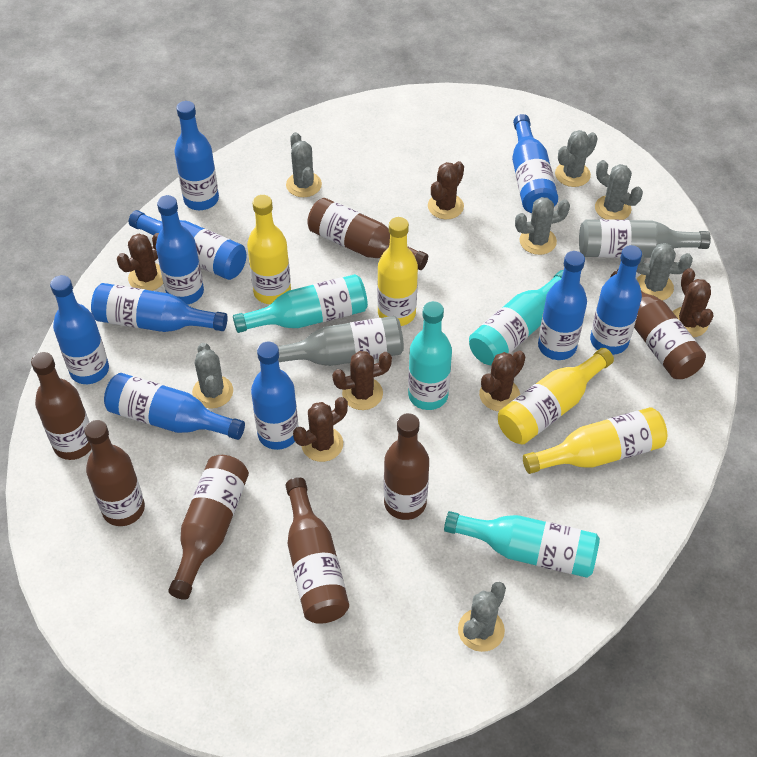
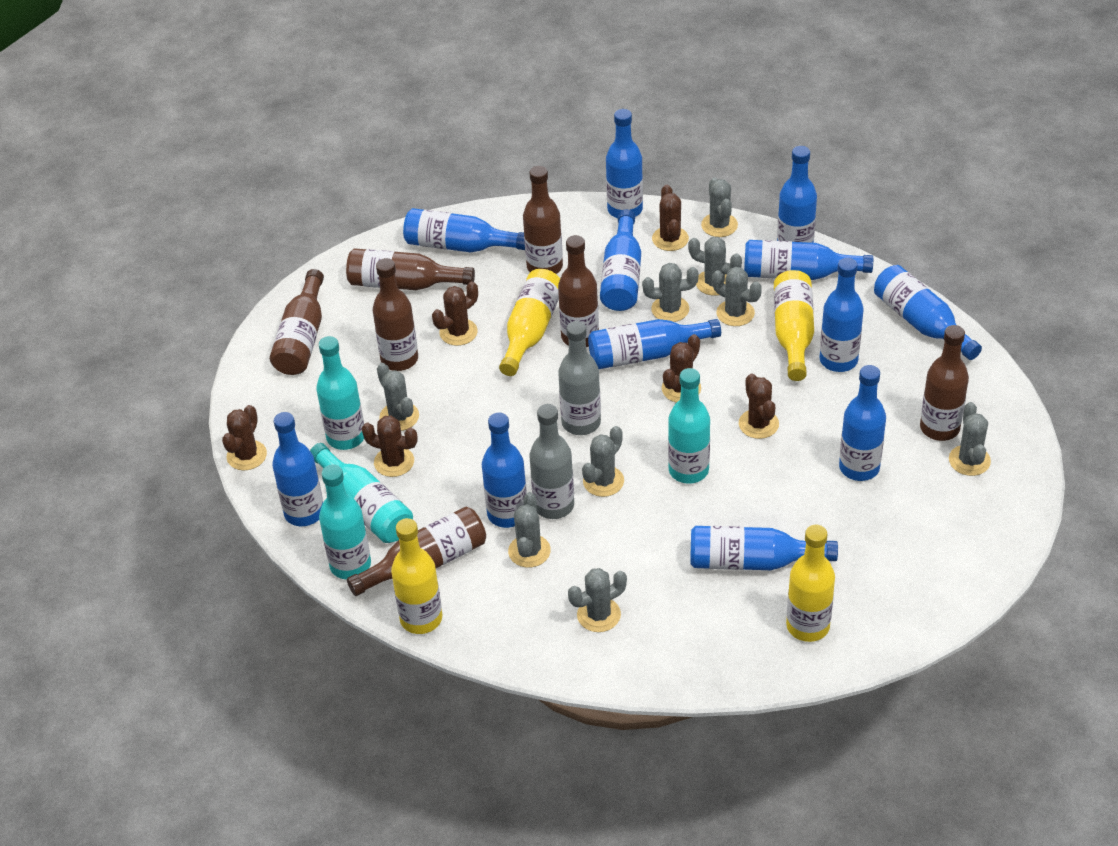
blue bottle: 10 -> 12
grey cactus: 7 -> 9

